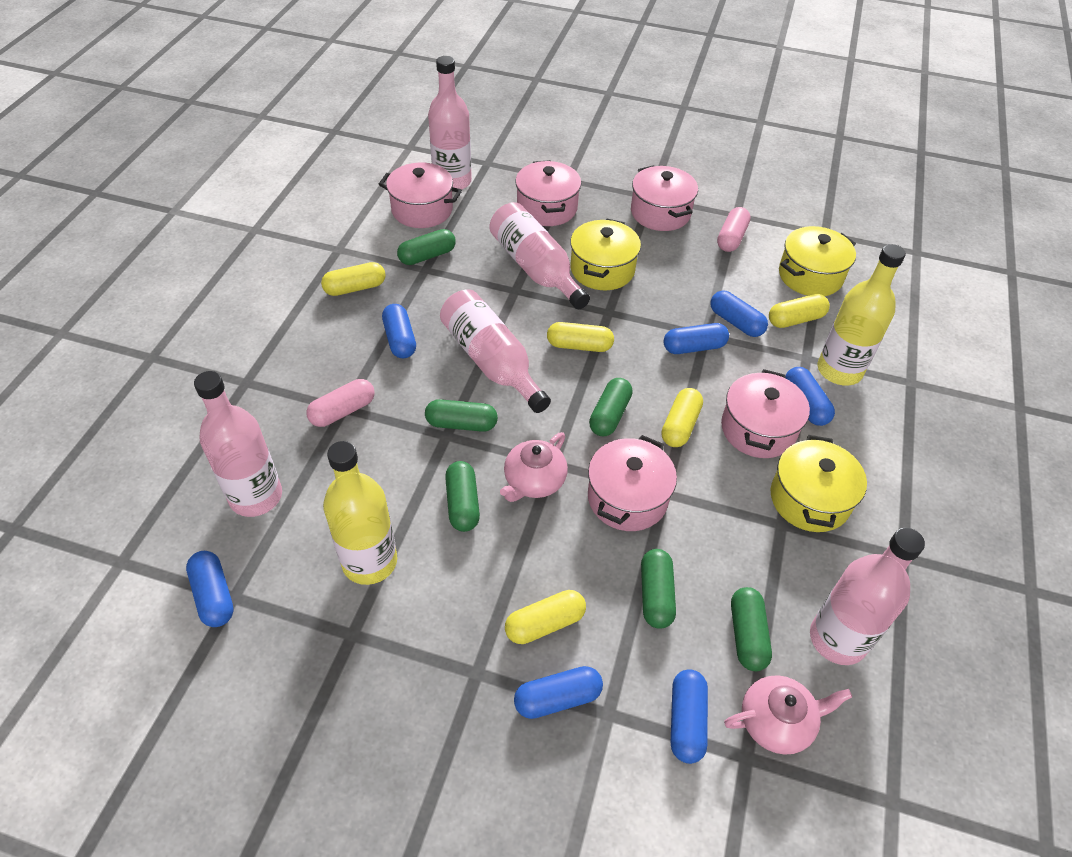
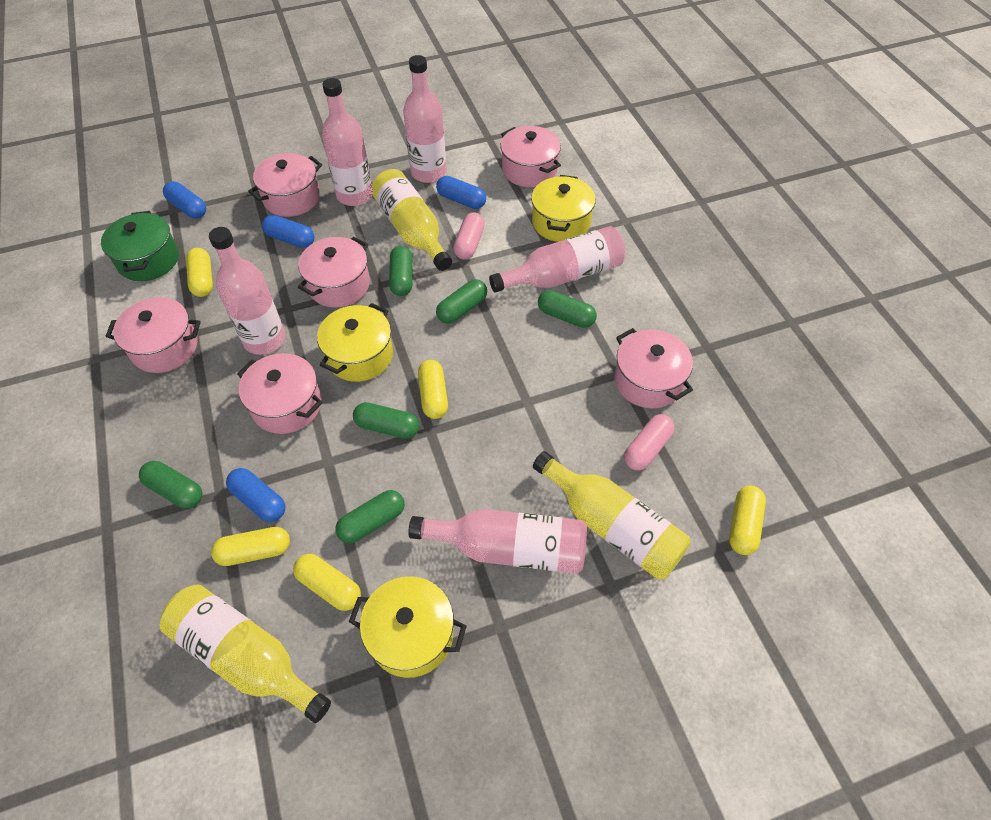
blue capsule: 7 -> 4
green pot: 0 -> 1
pink pot: 5 -> 6
pink teapot: 2 -> 0
yellow bottle: 2 -> 3

